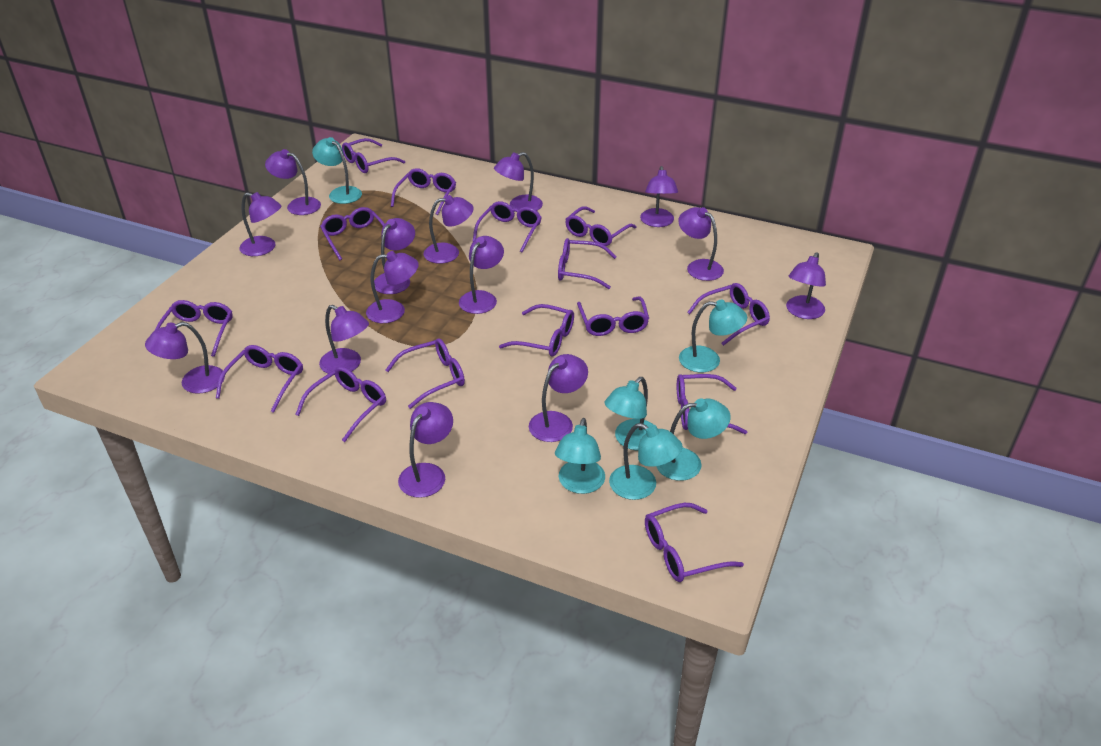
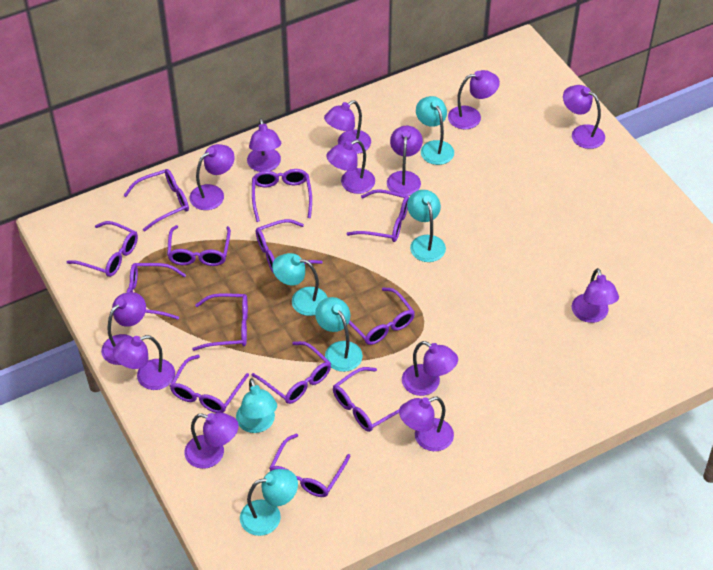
purple glasses: 15 -> 13
purple lamp: 14 -> 13

